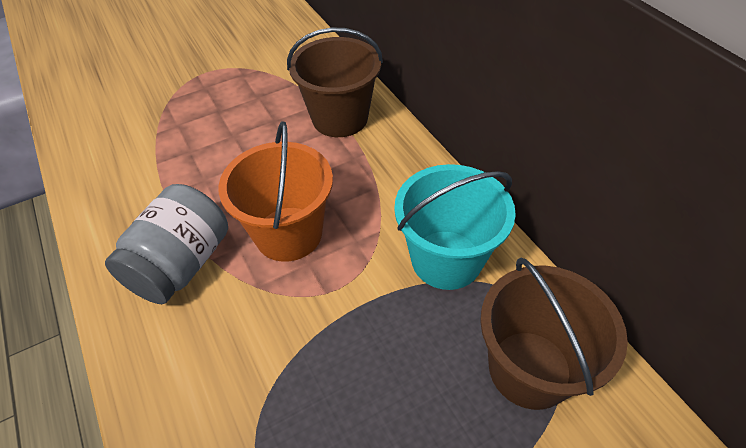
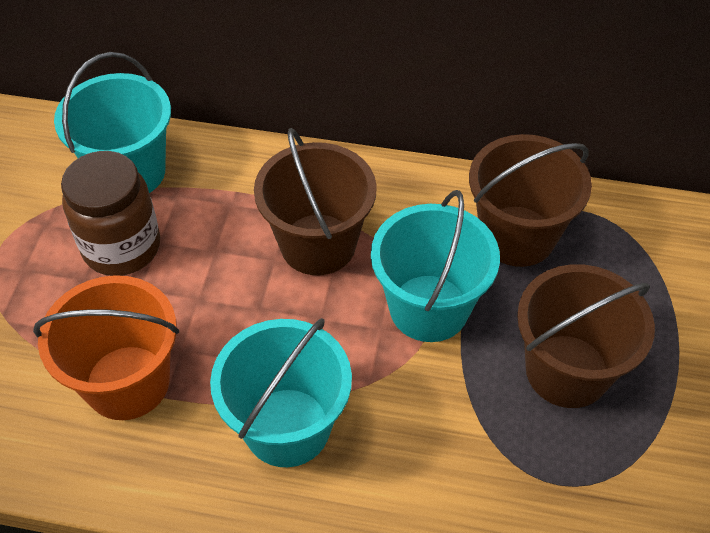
brown bucket: 2 -> 3
brown jar: 0 -> 1
grey jar: 1 -> 0
turquoise bucket: 1 -> 3

